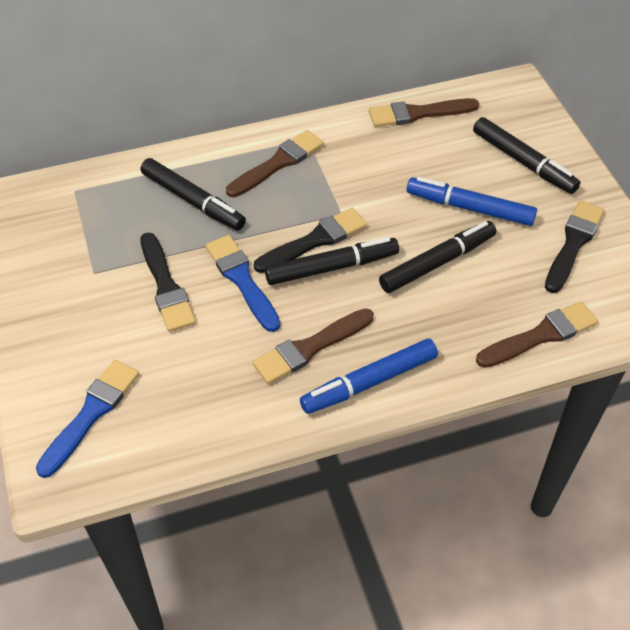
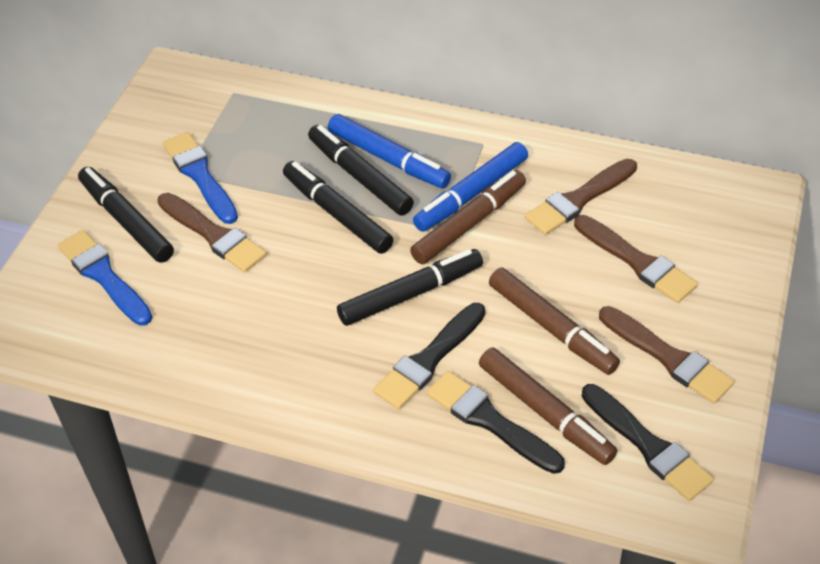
brown marker: 0 -> 3

